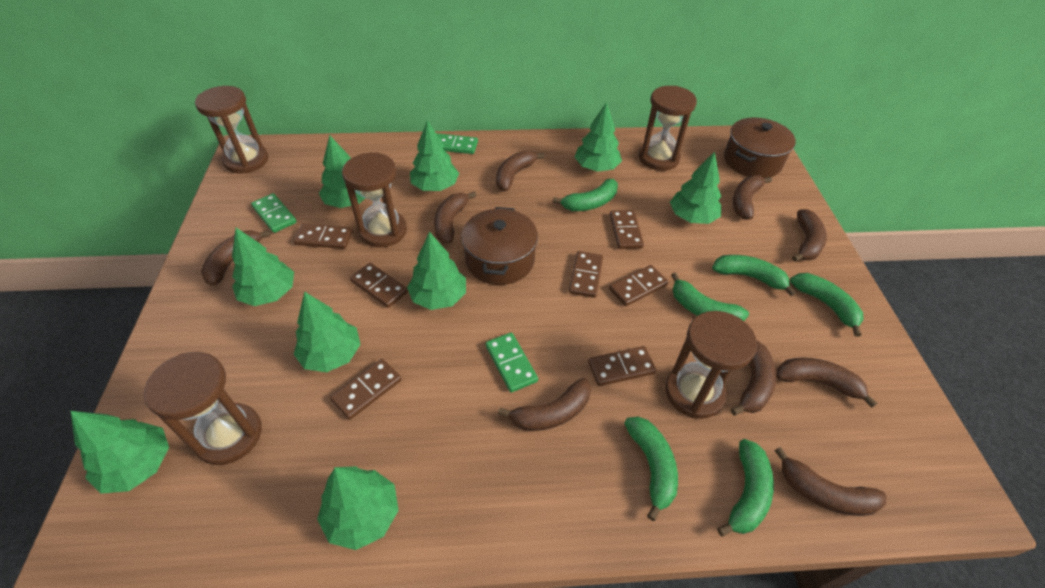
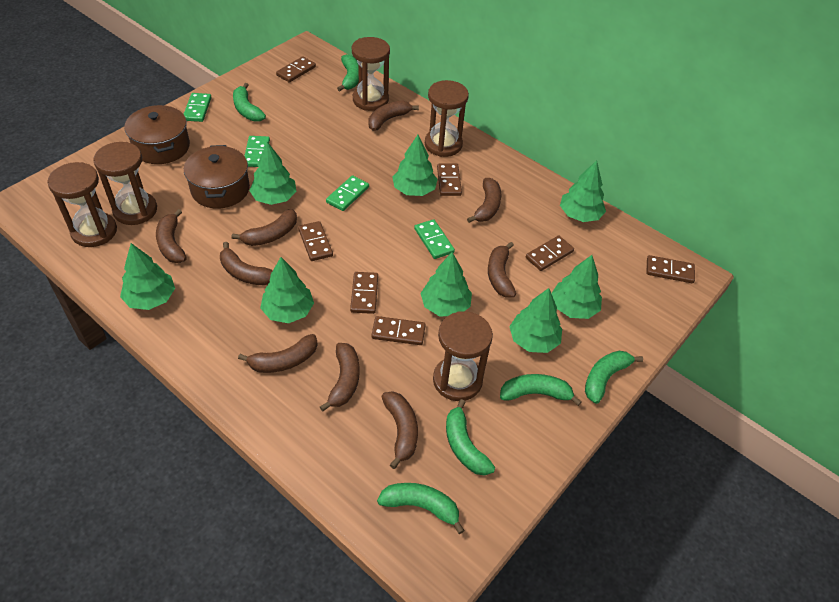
green domino: 3 -> 4
green tree: 9 -> 8

